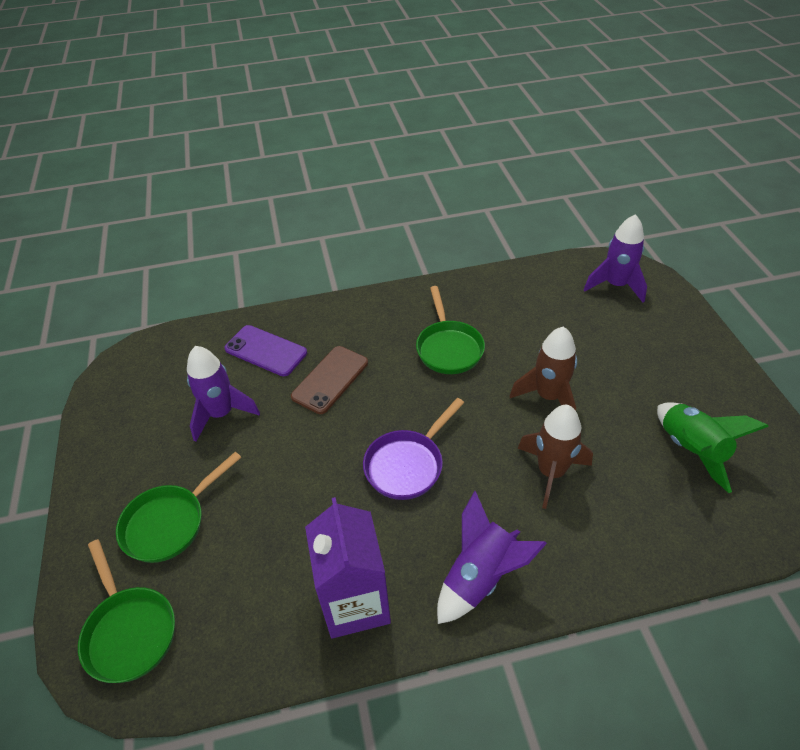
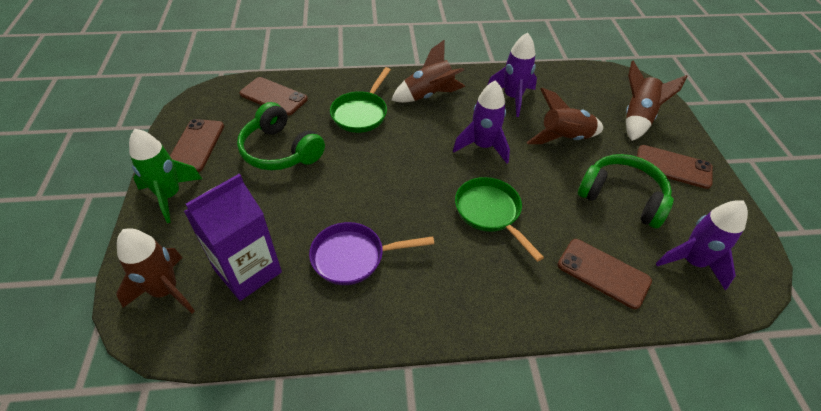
brown phone: 1 -> 4
brown rocket: 2 -> 4
green headphones: 0 -> 2
green pan: 3 -> 2
purple phone: 1 -> 0

